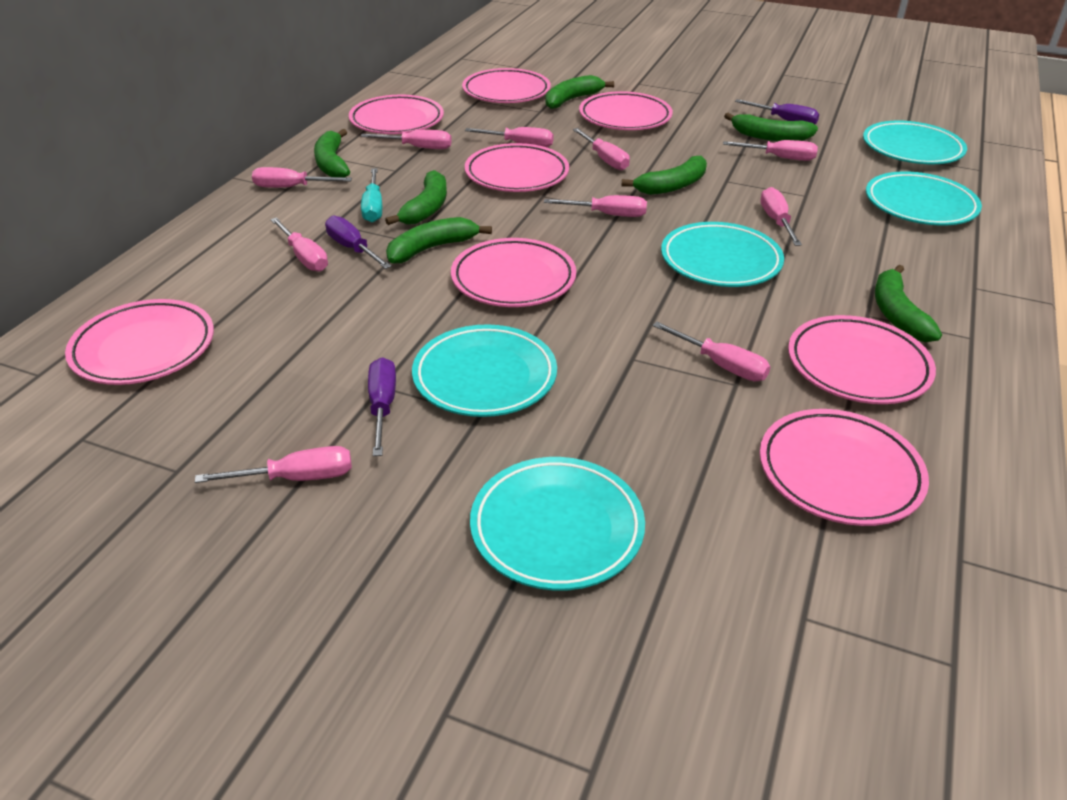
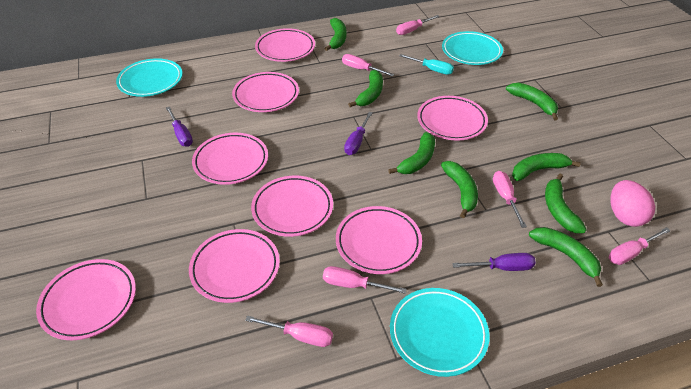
green banana: 7 -> 8
pink egg: 0 -> 1
pink screwdriver: 10 -> 6
turquoise plate: 5 -> 3

